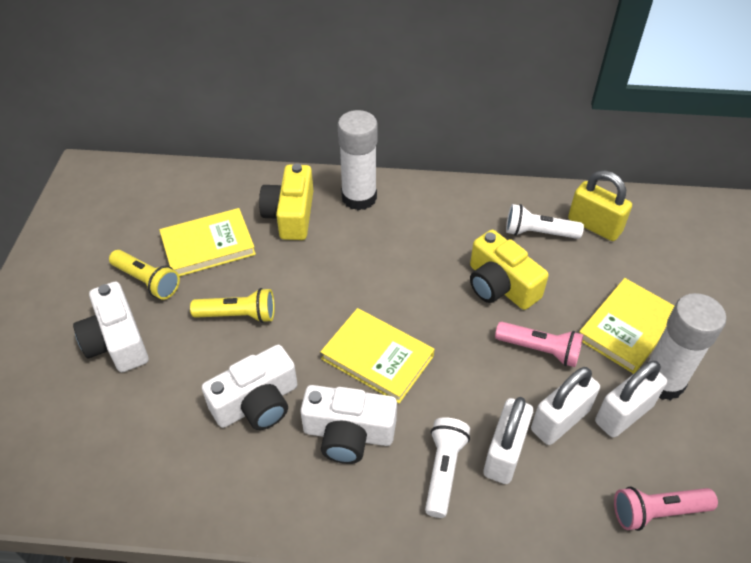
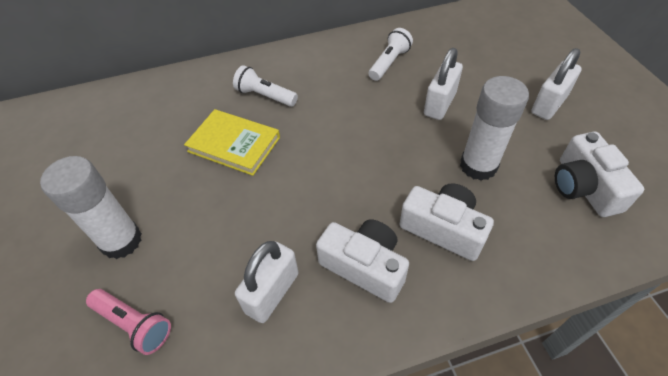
pink flashlight: 2 -> 1
yellow book: 3 -> 1
yellow camera: 2 -> 0
yellow flashlight: 2 -> 0
yellow padlock: 1 -> 0

